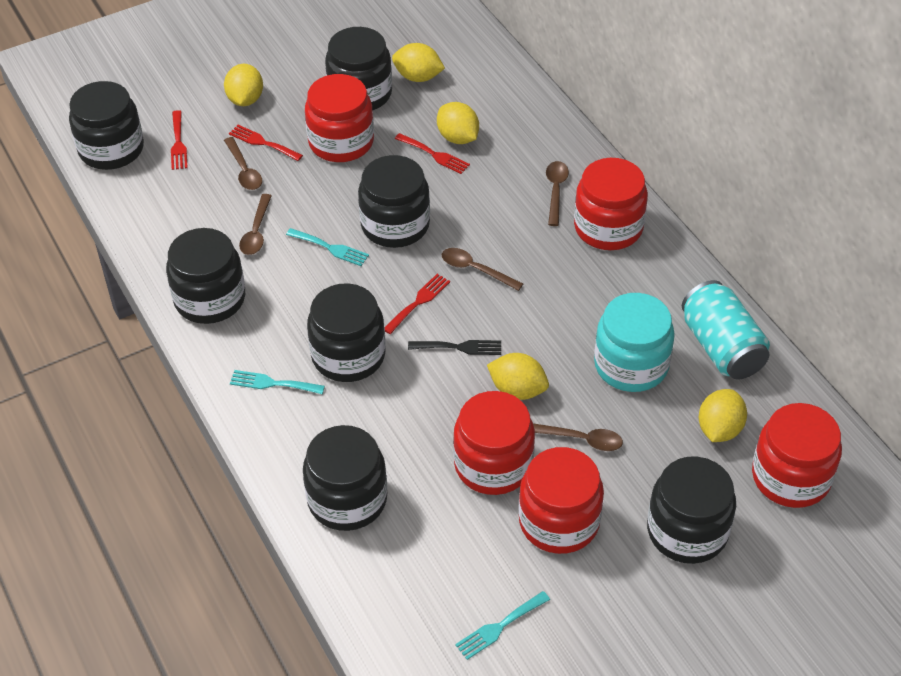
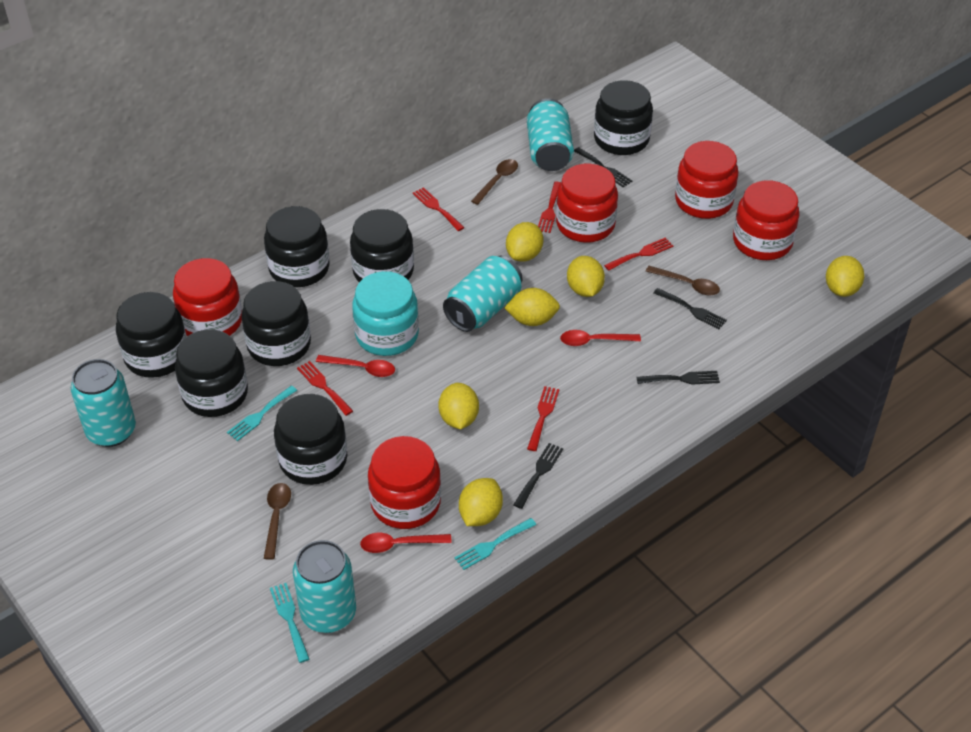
black fork: 1 -> 4
brown spoon: 5 -> 3
red fork: 4 -> 5
red spoon: 0 -> 3
turquoise can: 1 -> 4
yellow lemon: 5 -> 6

